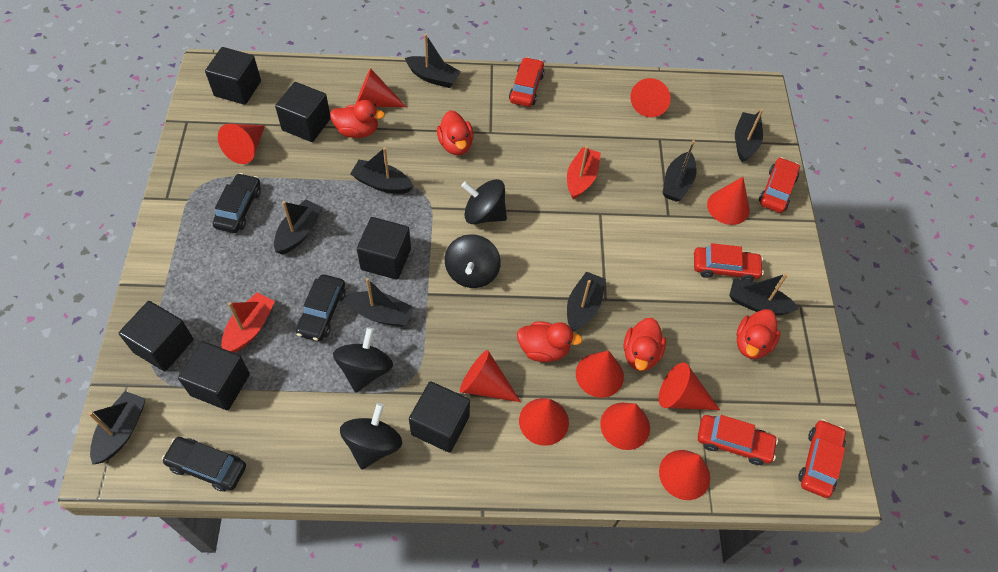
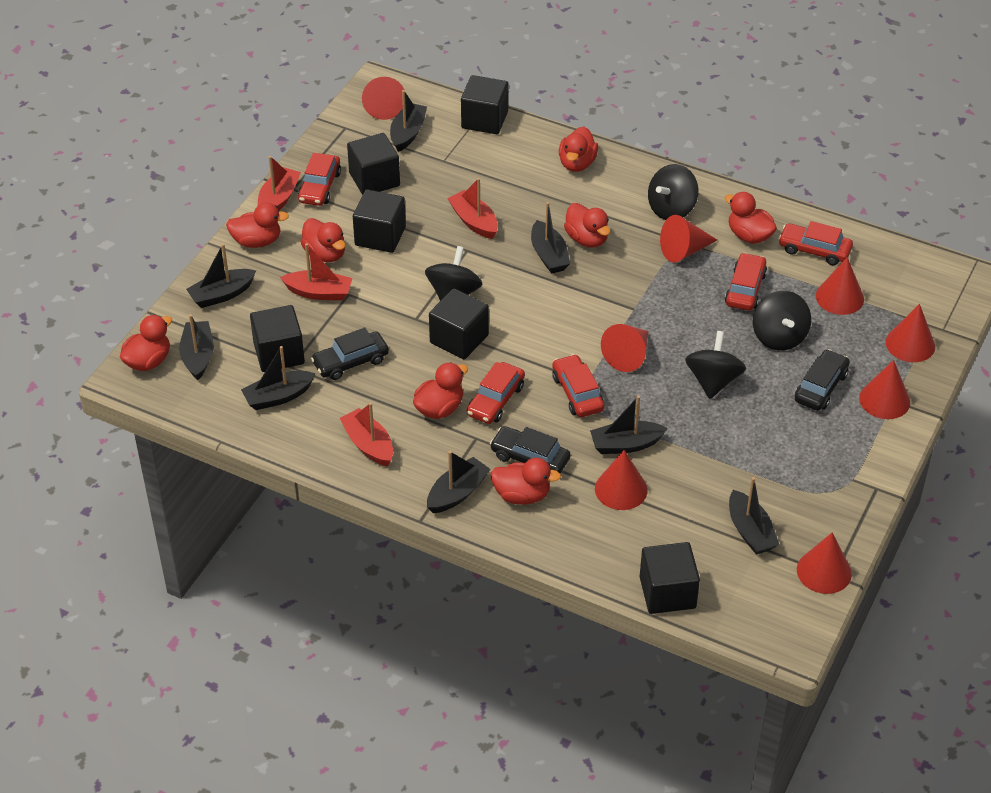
black boat: 9 -> 8
red boat: 2 -> 4
red cone: 10 -> 8
red duck: 5 -> 8

